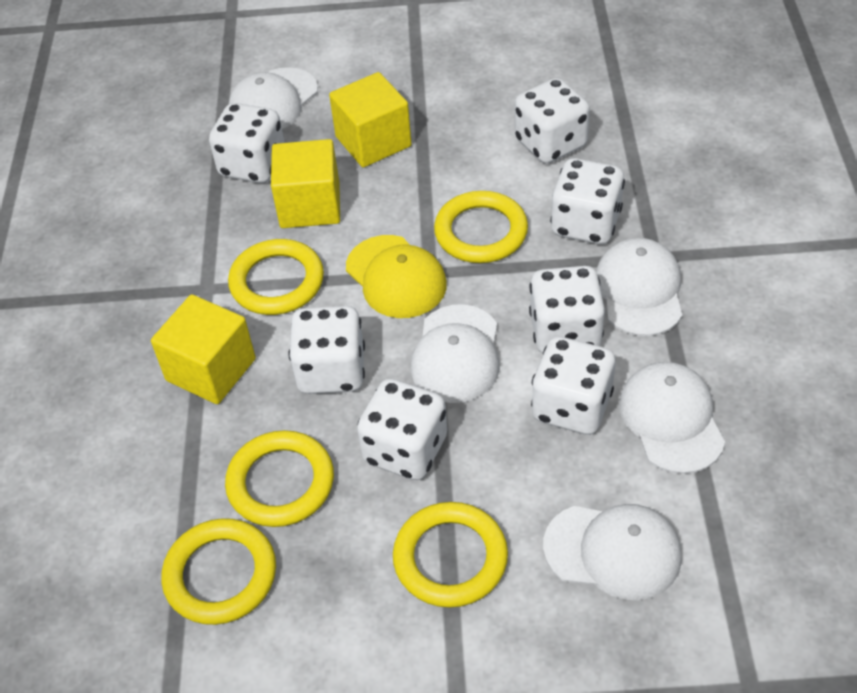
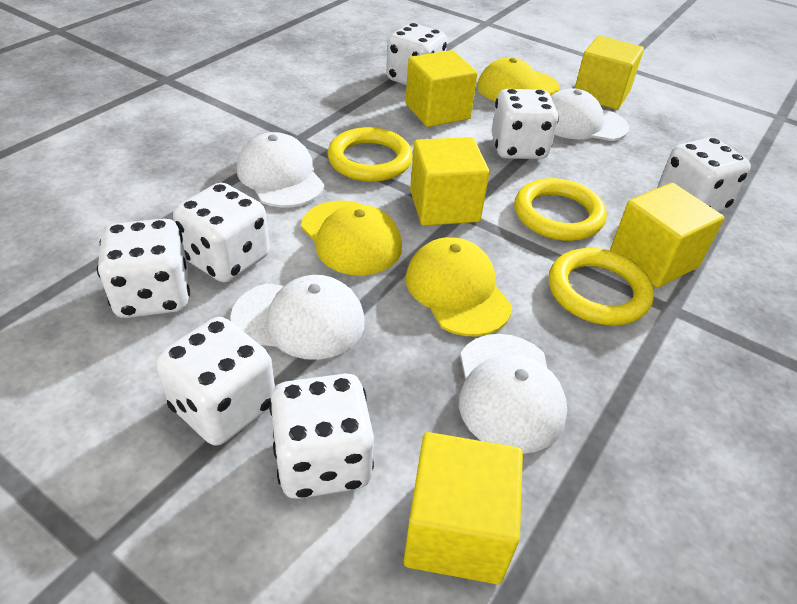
white cap: 5 -> 4
yellow cap: 1 -> 3
yellow cube: 3 -> 5
yellow ring: 5 -> 3

